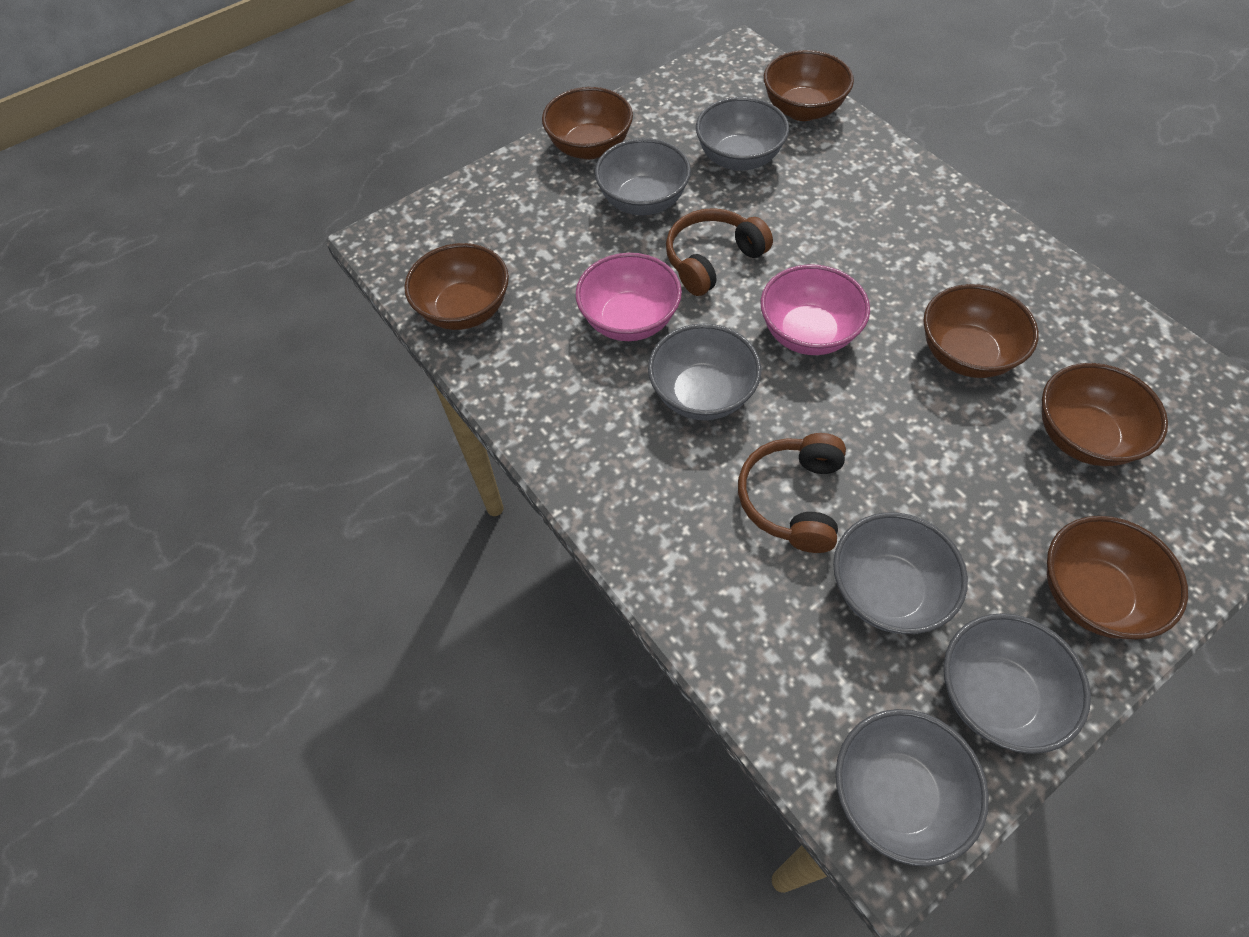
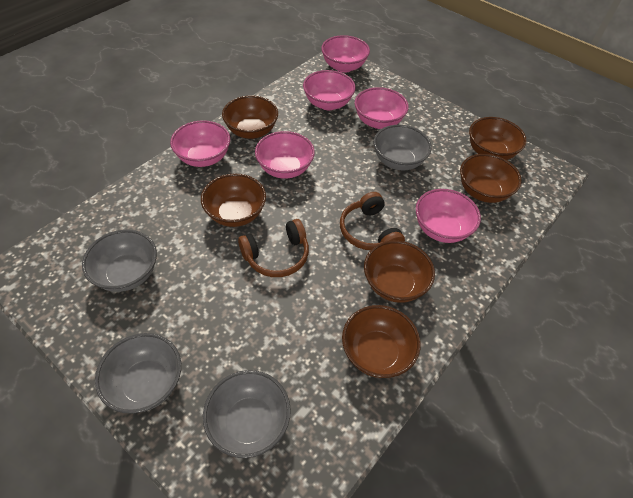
grey bowl: 6 -> 4
pink bowl: 2 -> 6

